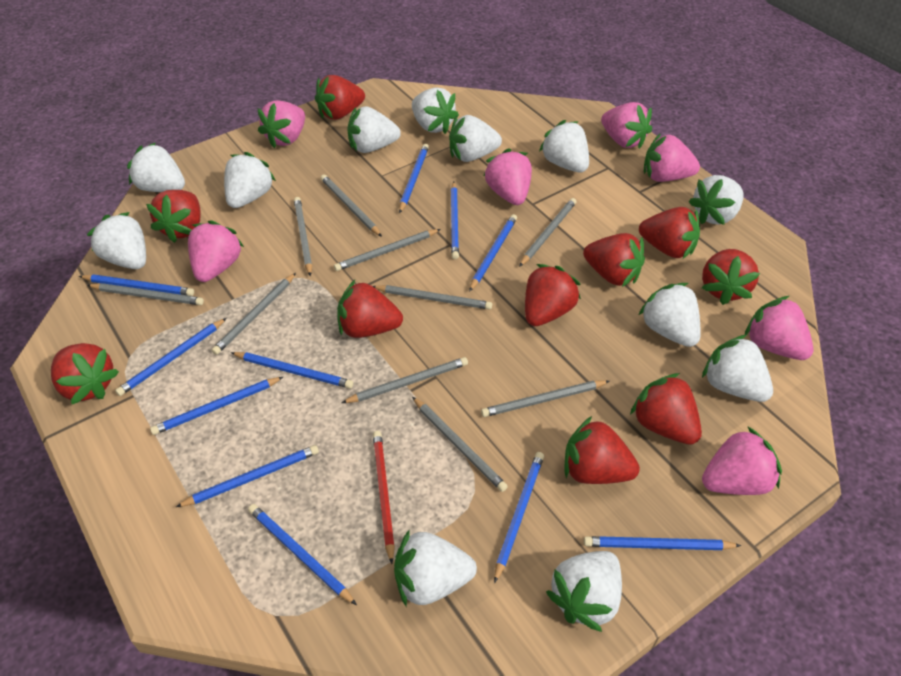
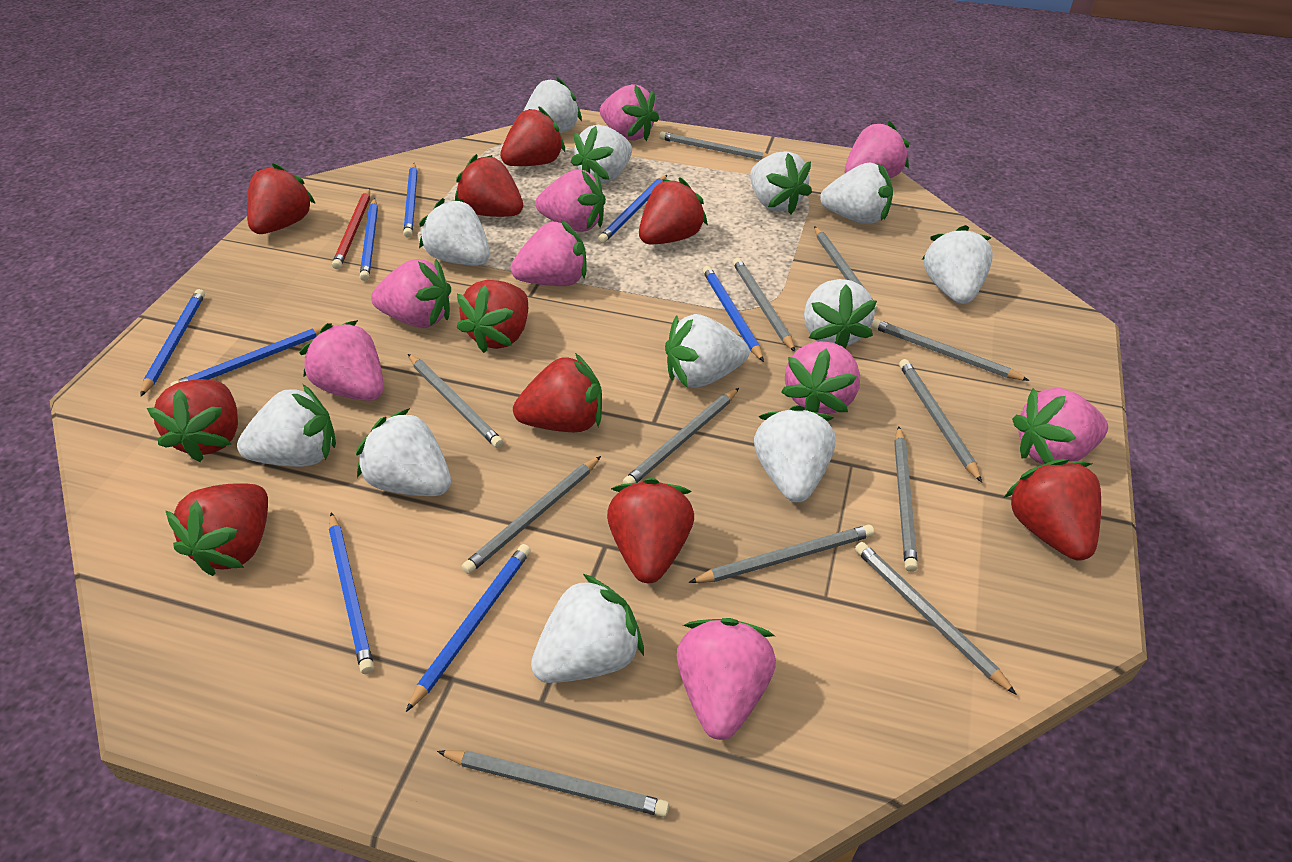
blue pencil: 11 -> 8
grey pencil: 10 -> 12
pink strawberry: 7 -> 9

